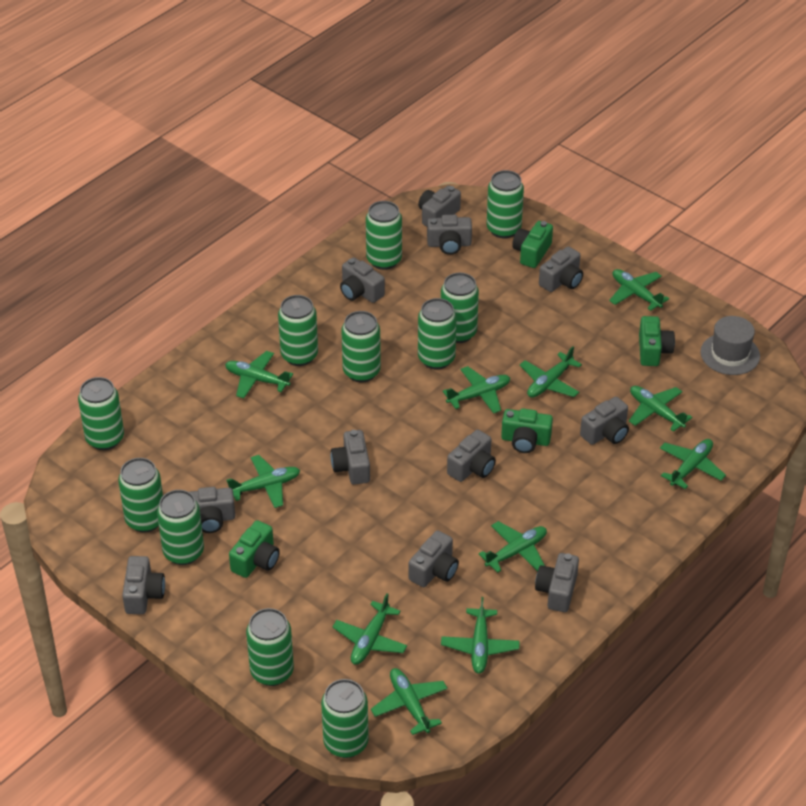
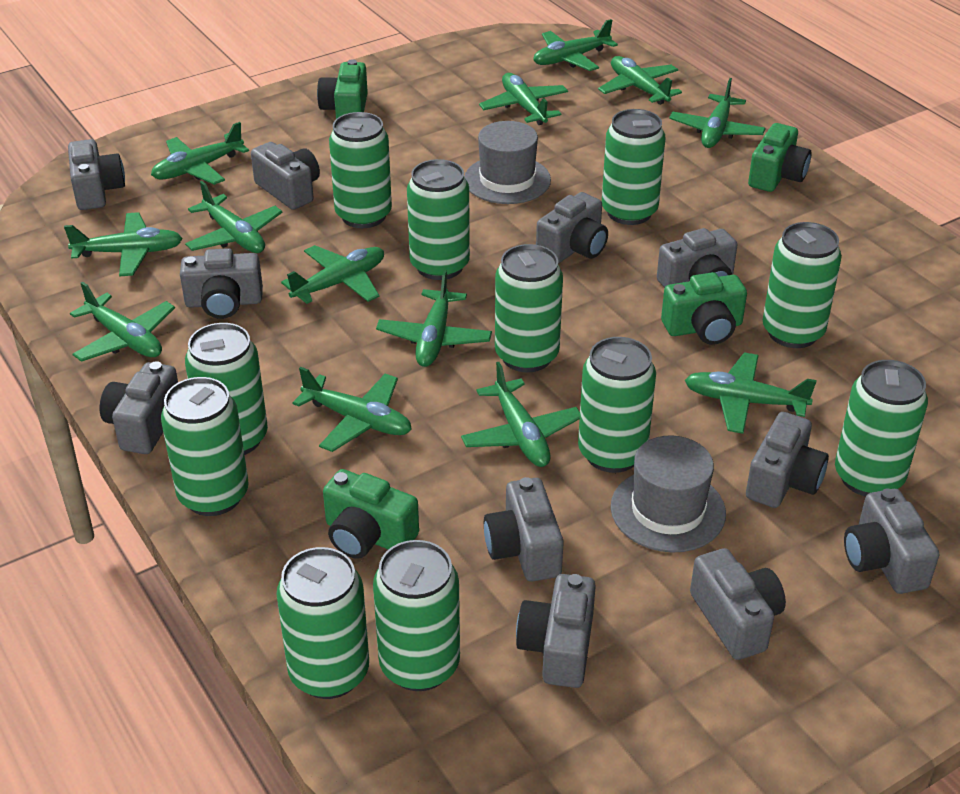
green plane: 11 -> 13
grey hat: 1 -> 2

